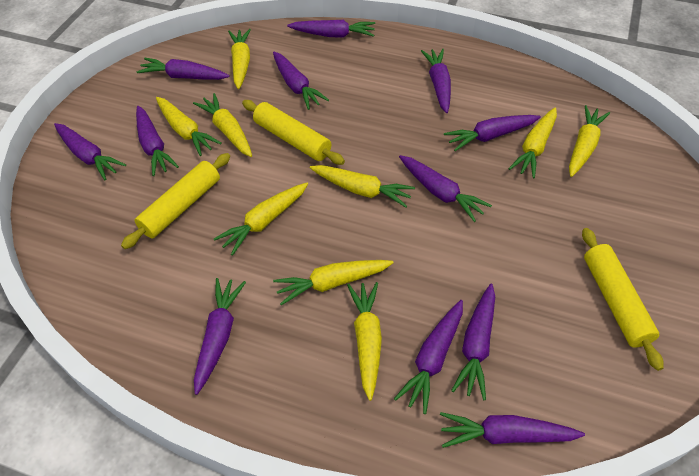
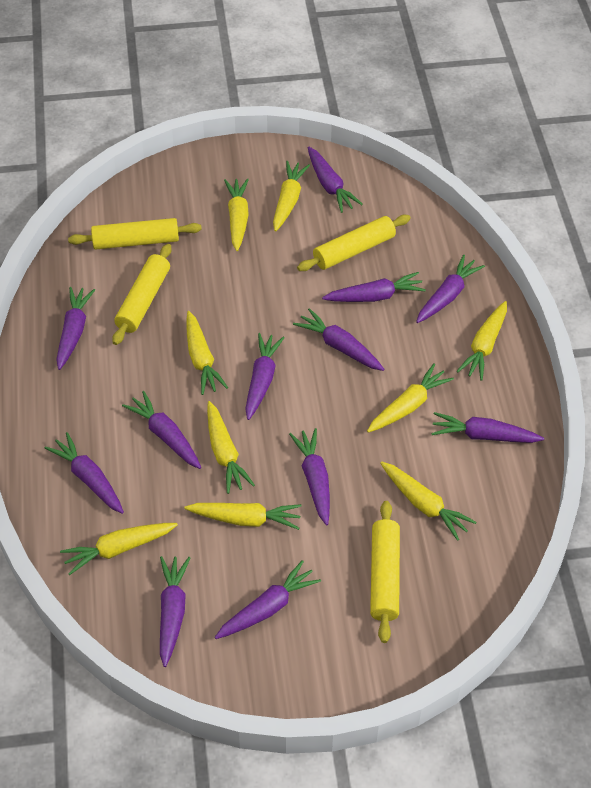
yellow rolling pin: 3 -> 4

